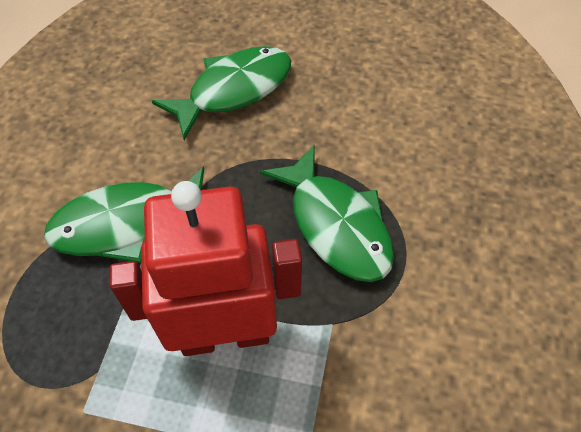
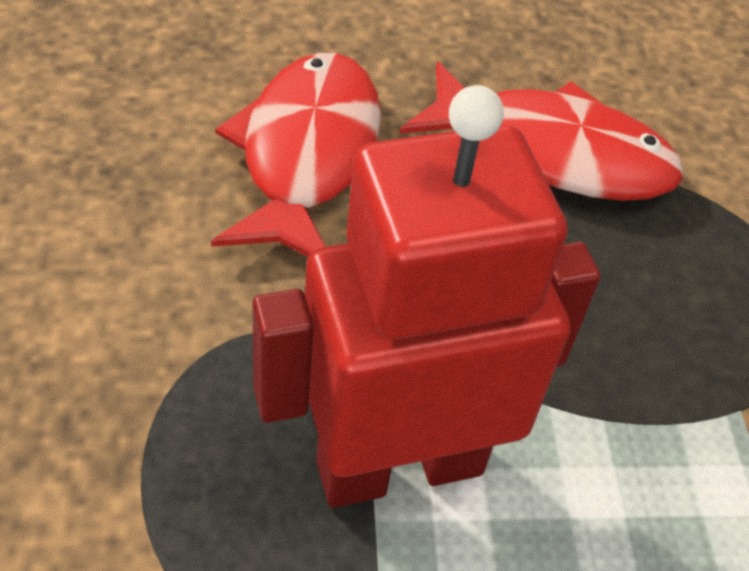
green fish: 3 -> 0
red fish: 0 -> 2

